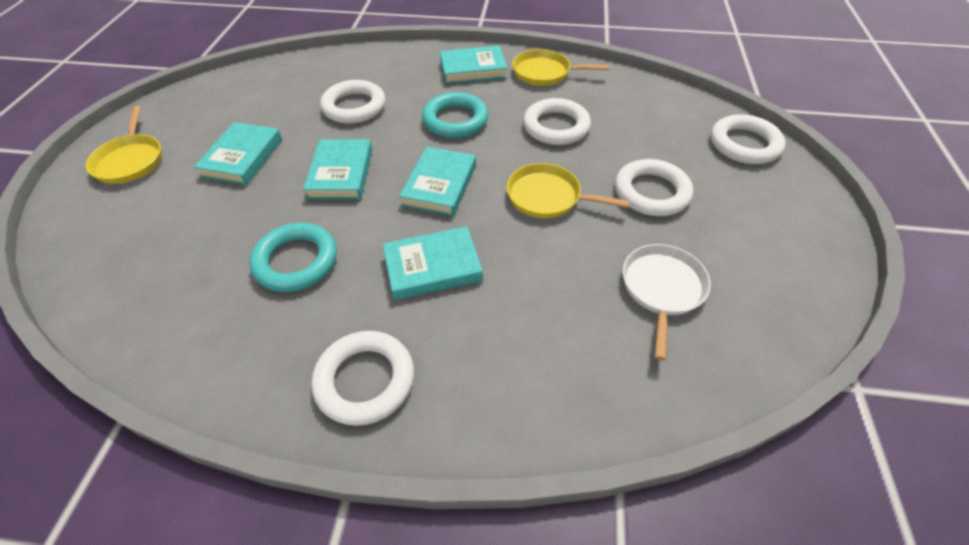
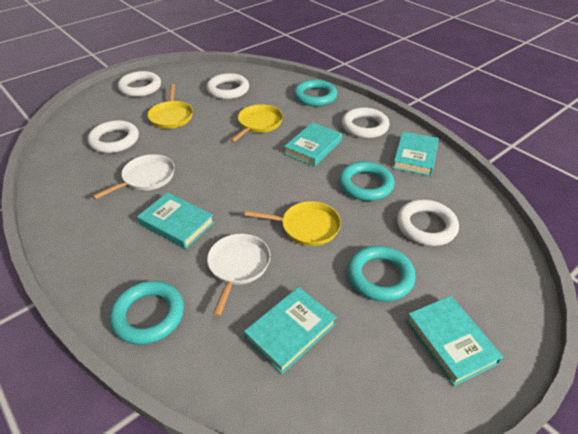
turquoise ring: 2 -> 4
white pan: 1 -> 2

